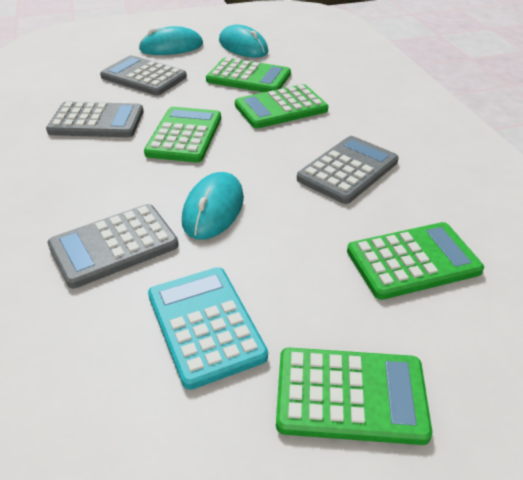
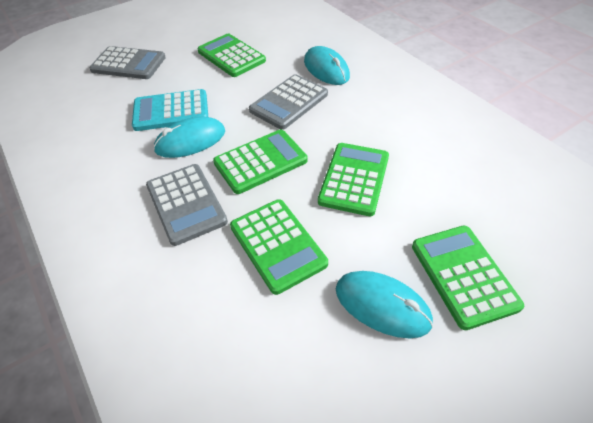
grey calculator: 4 -> 3

